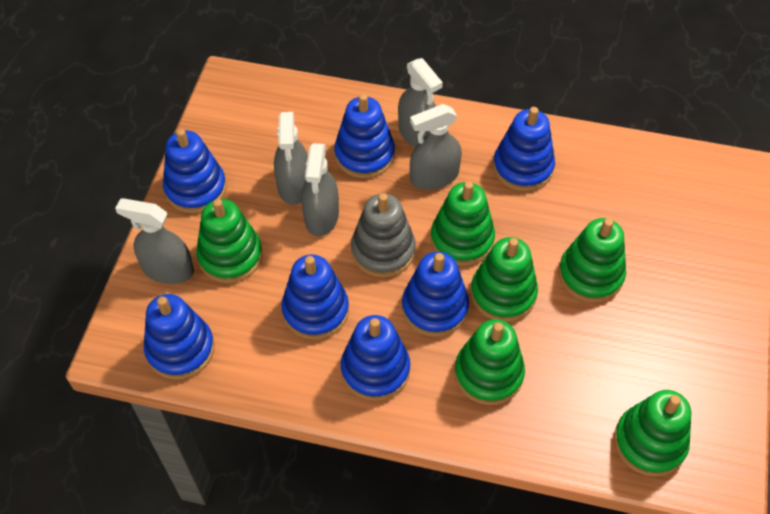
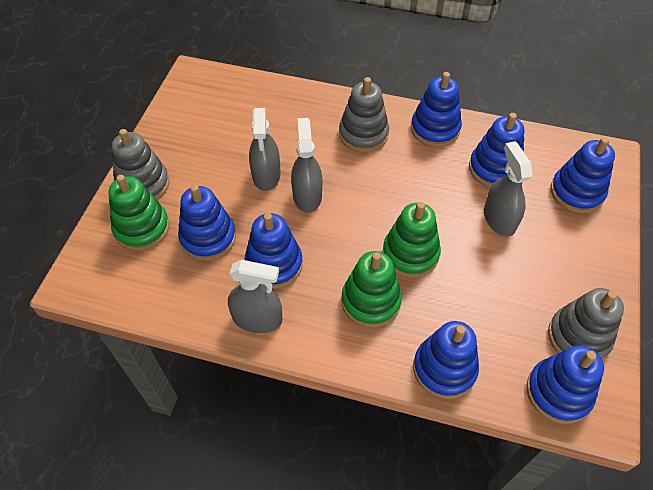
green stacking toy: 6 -> 3
grey spray bottle: 5 -> 4
grey stacking toy: 1 -> 3

